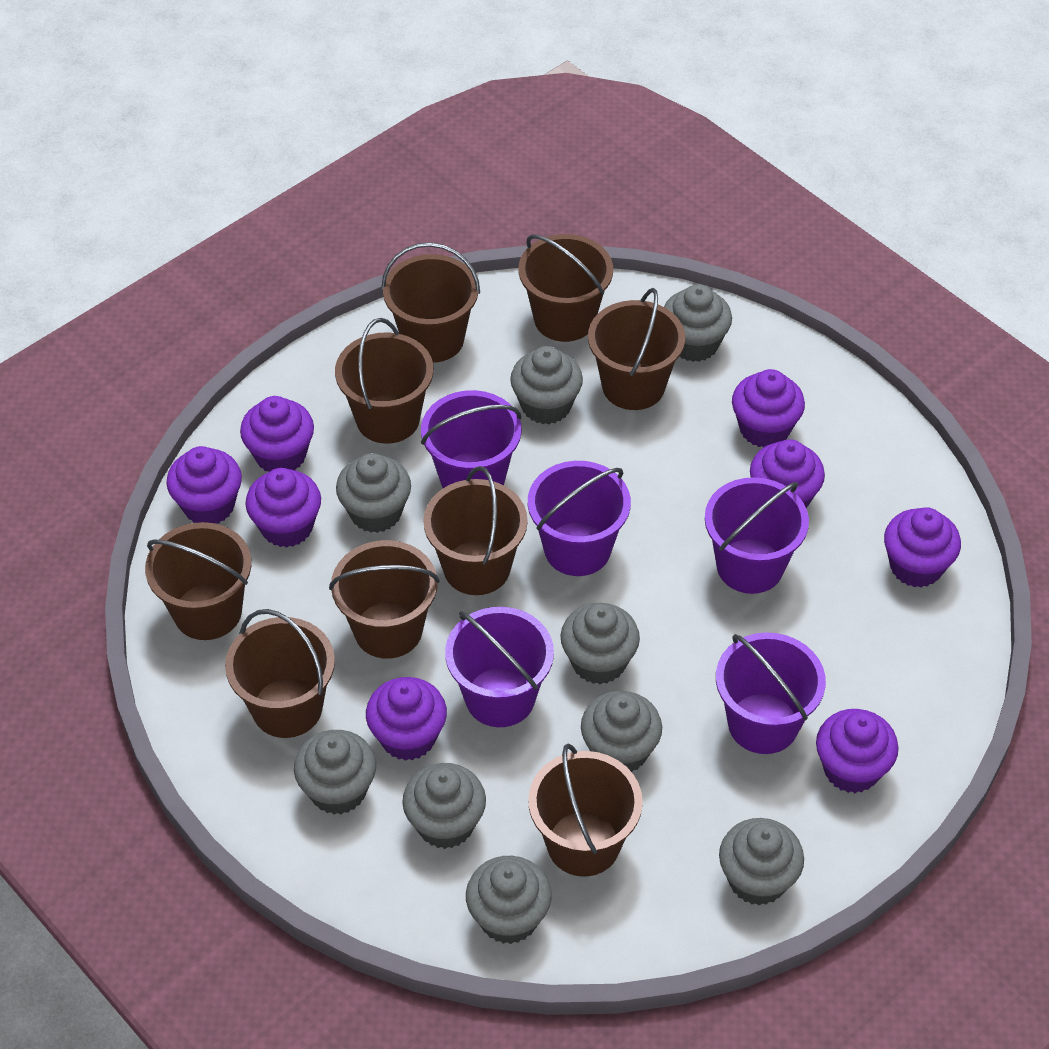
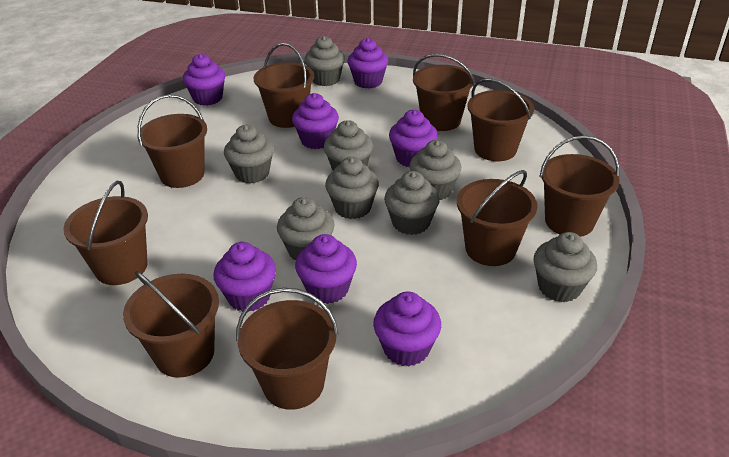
grey cupcake: 9 -> 8
purple bucket: 5 -> 0
purple cupcake: 8 -> 7

